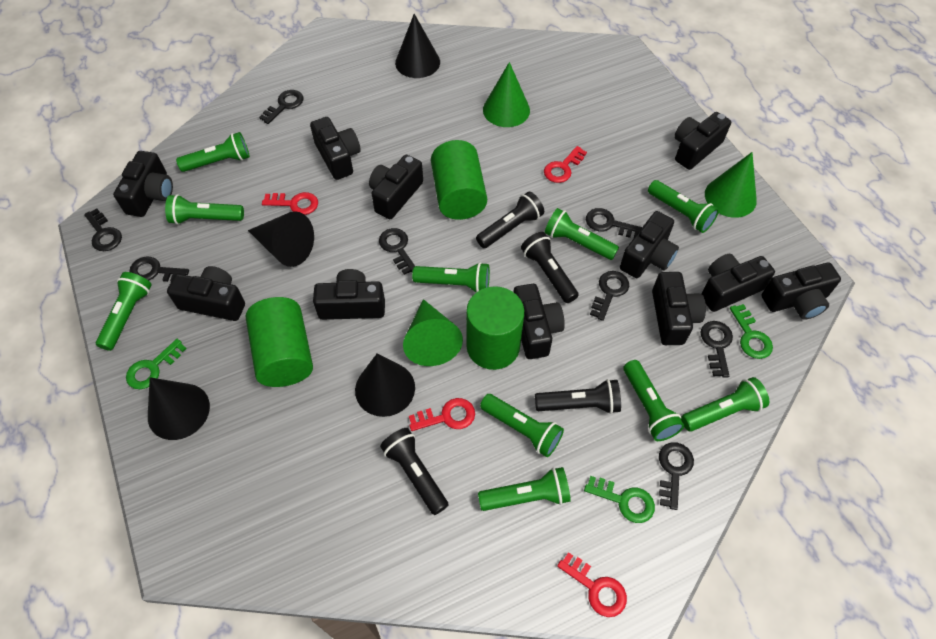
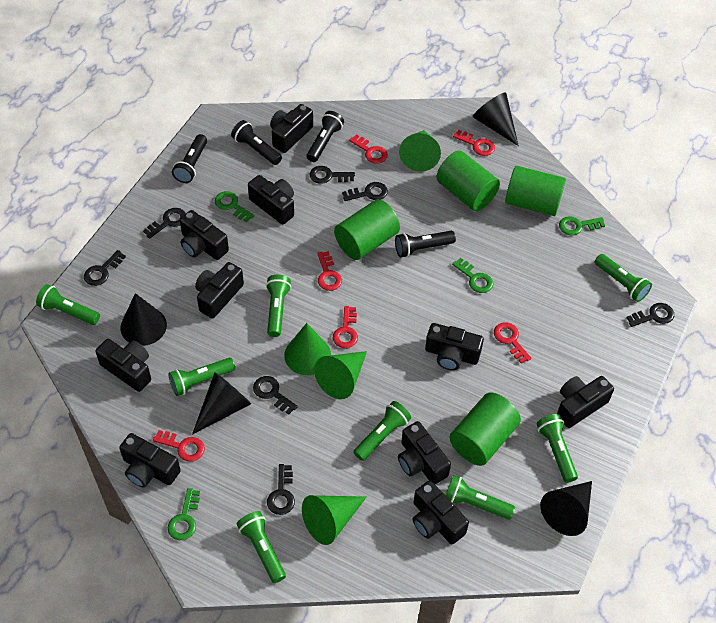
black camera: 11 -> 10
black key: 8 -> 7
green cone: 3 -> 4
green cylinder: 3 -> 4
green flashlight: 10 -> 8
green key: 3 -> 4
red key: 4 -> 6

